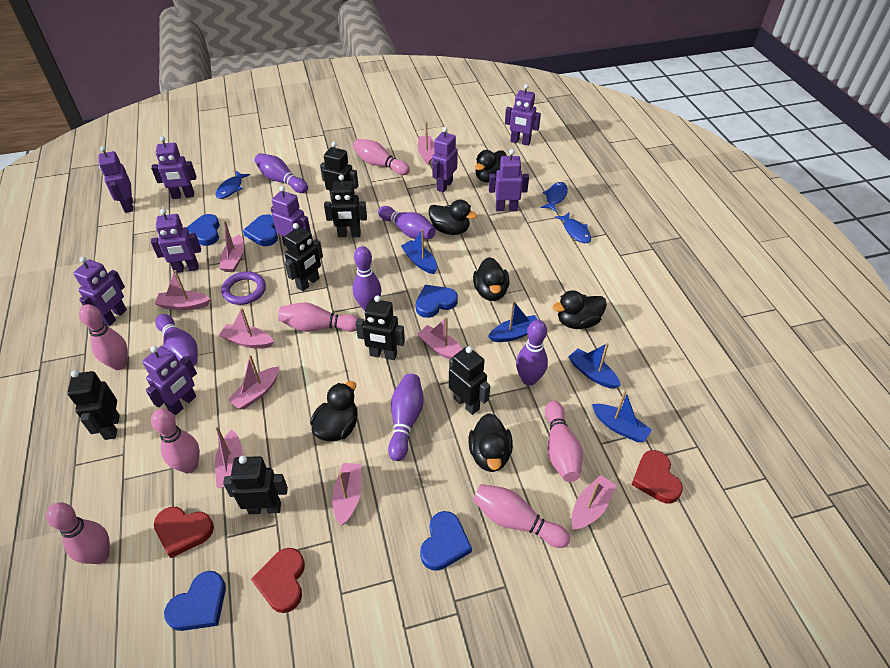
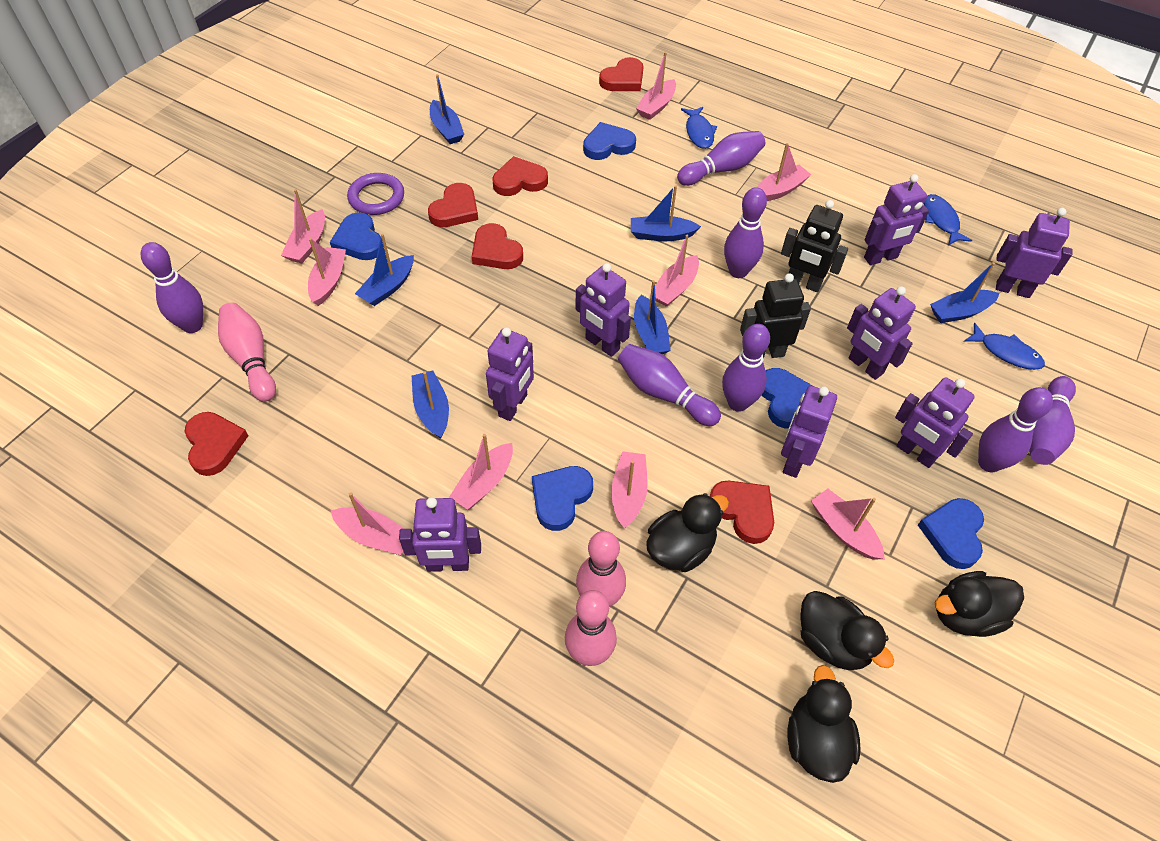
black duck: 6 -> 4
black robot: 7 -> 2
blue boat: 4 -> 6
pink bowling pin: 7 -> 3
purple bowling pin: 6 -> 7
purple robot: 9 -> 8
red heart: 3 -> 6

